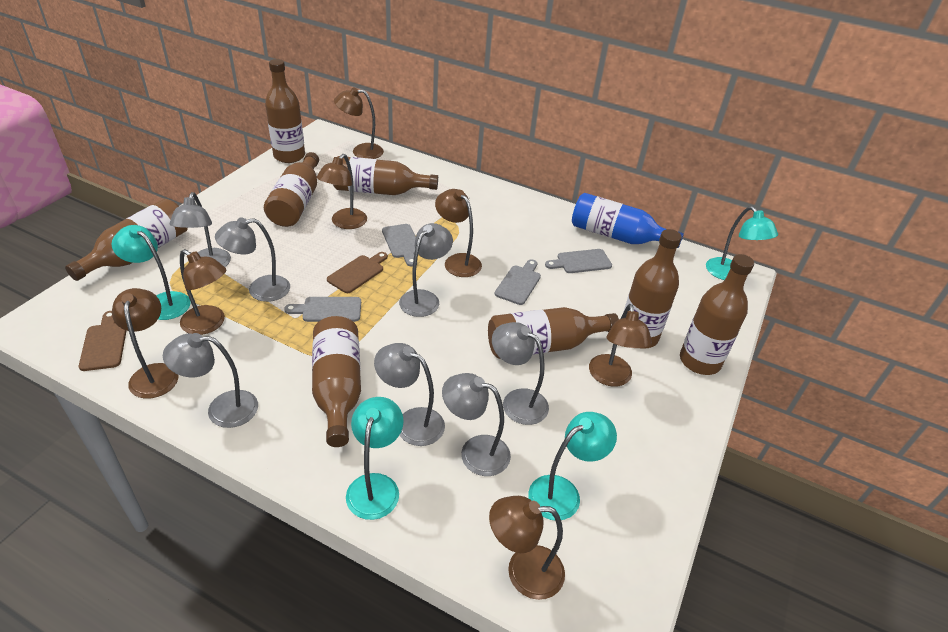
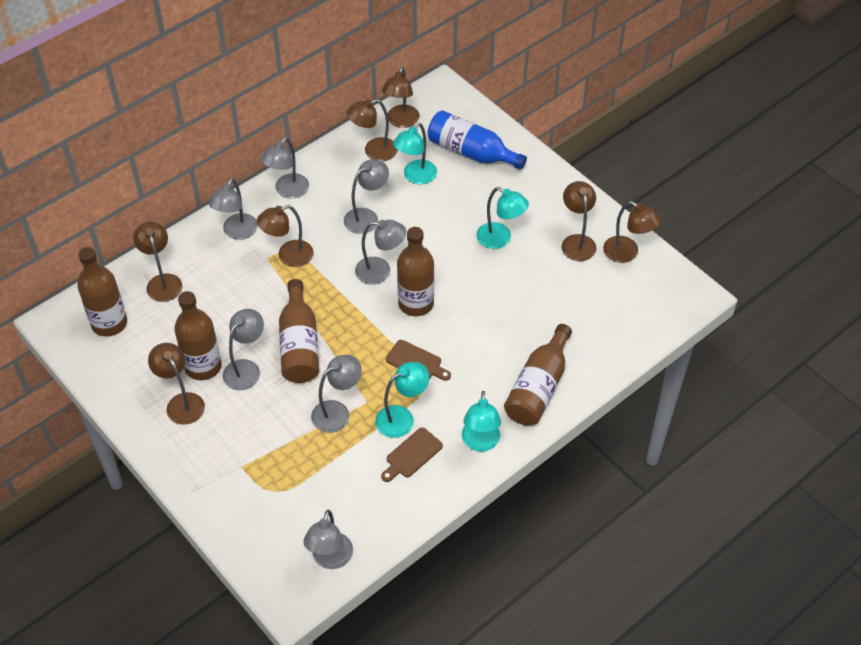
brown bottle: 8 -> 5
grey cutting board: 4 -> 0

